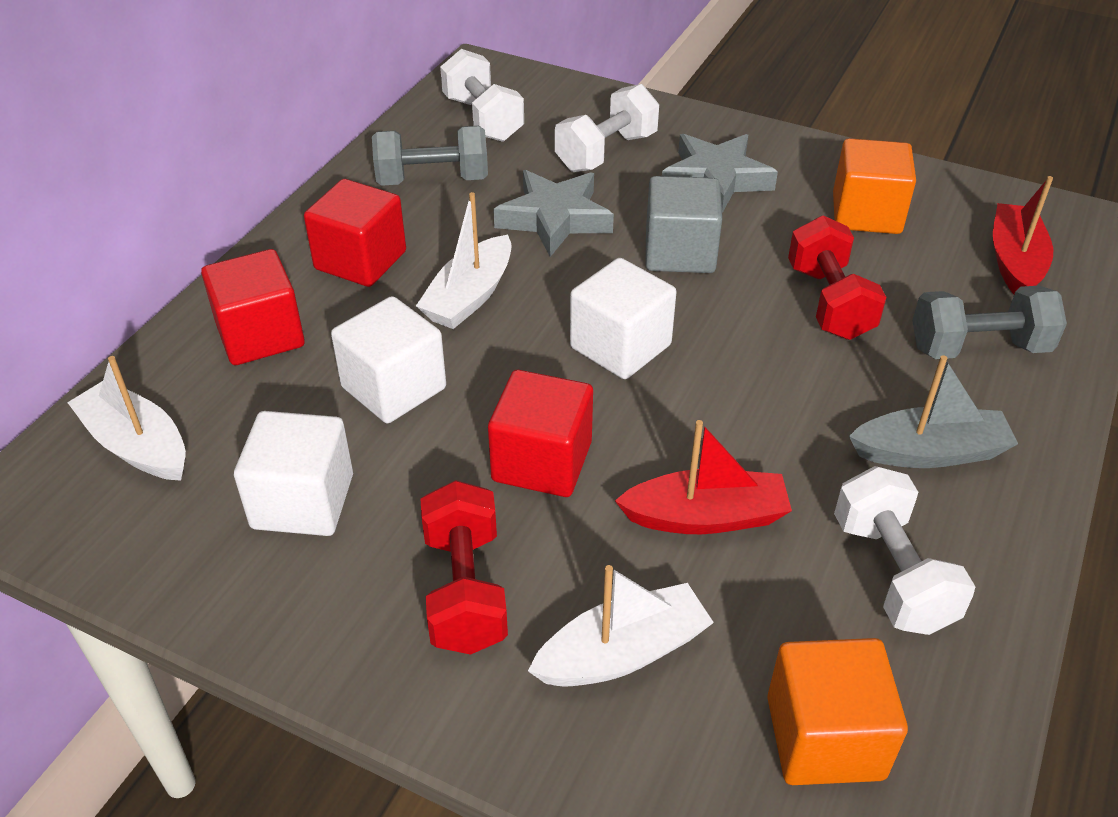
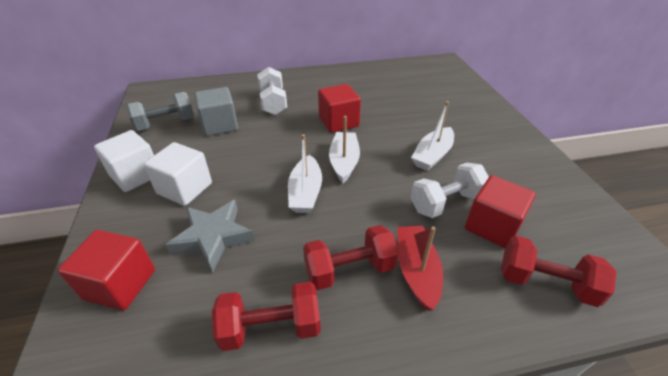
grey boat: 1 -> 0
grey dumbbell: 2 -> 1
grey star: 2 -> 1
orange cube: 2 -> 0
red boat: 2 -> 1
red dumbbell: 2 -> 3
white cube: 3 -> 2
white dumbbell: 3 -> 2

